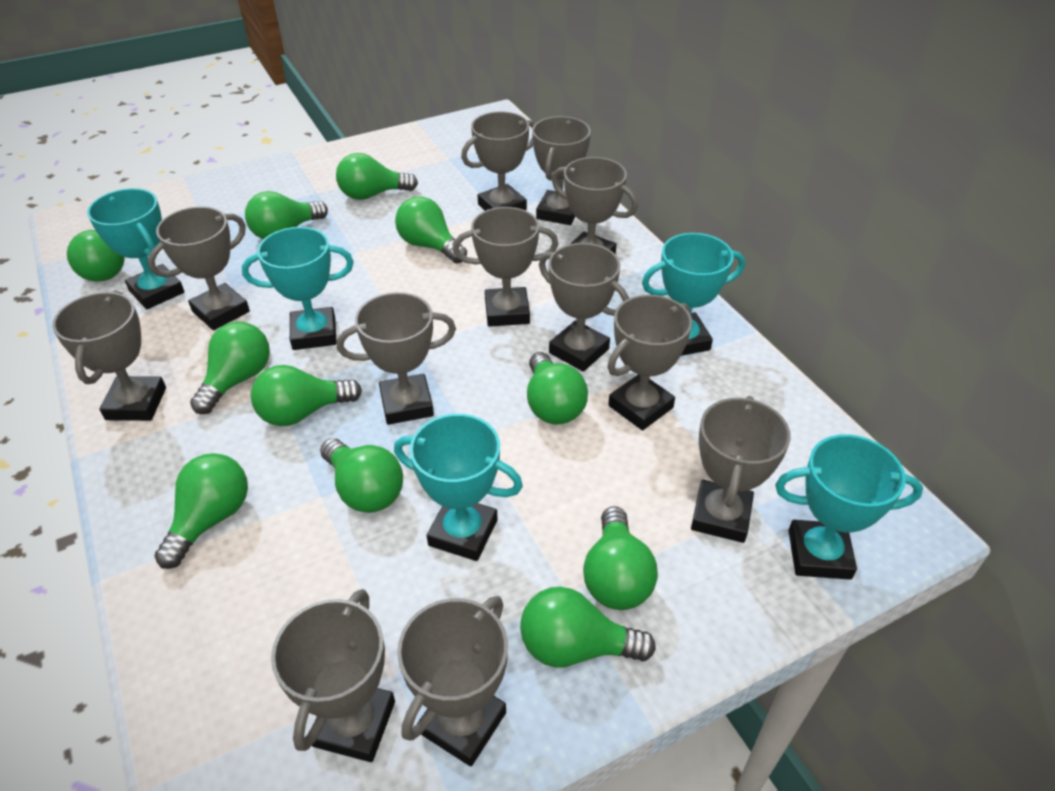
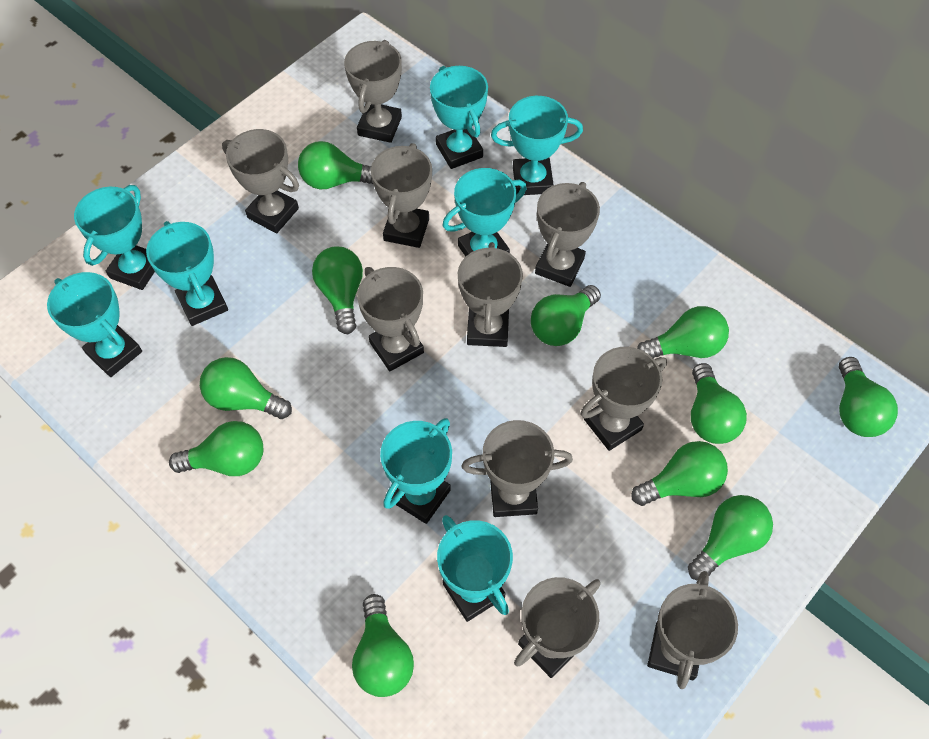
grey trophy: 12 -> 10
turquoise trophy: 5 -> 8

